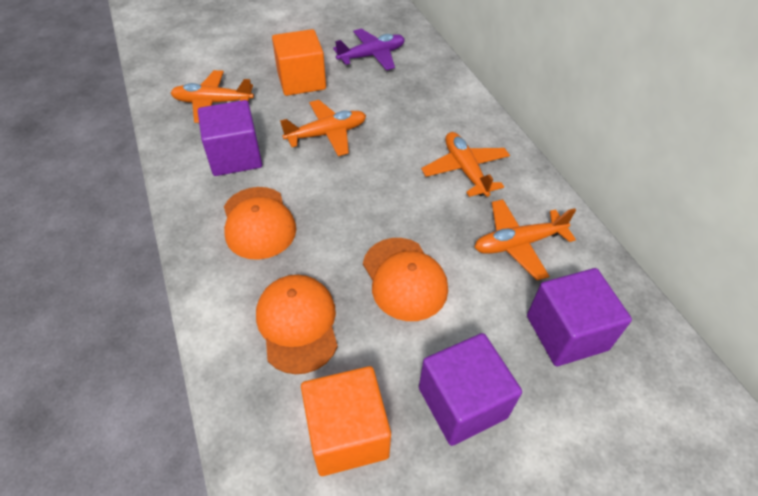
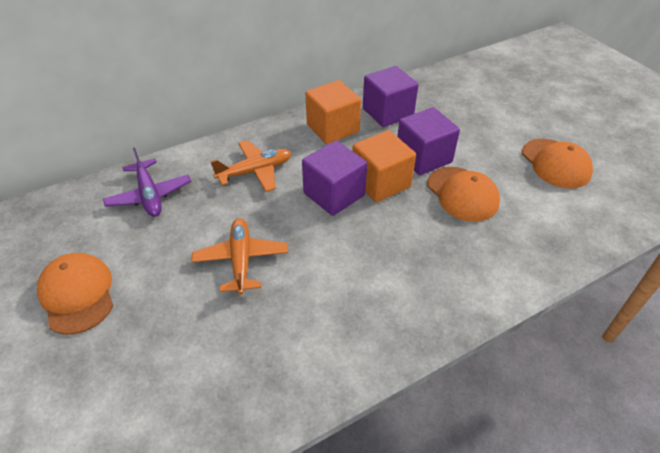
orange plane: 4 -> 2

